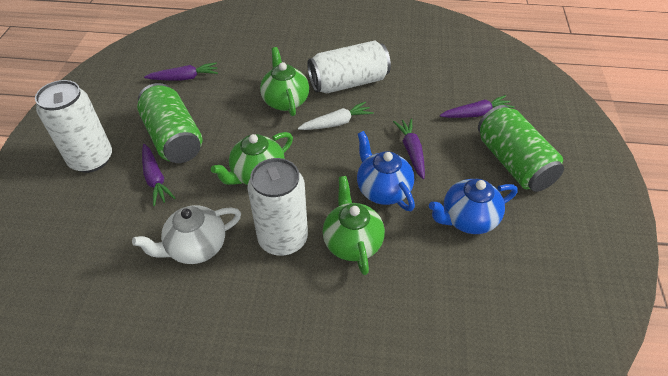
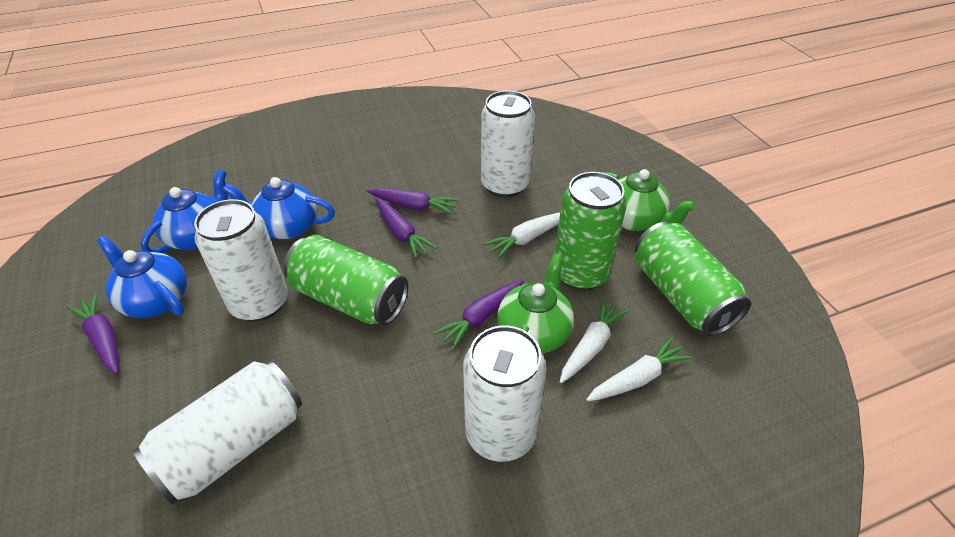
blue teapot: 2 -> 3
green can: 2 -> 3
green teapot: 3 -> 2
white can: 3 -> 4
white carrot: 1 -> 3
white teapot: 1 -> 0

